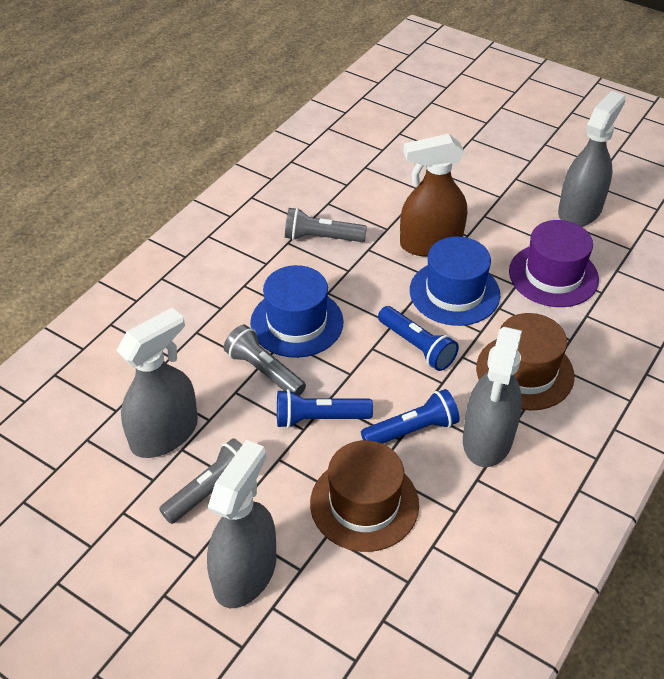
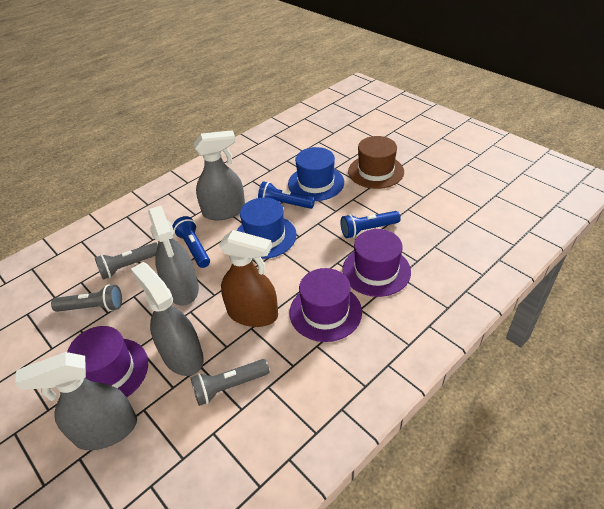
brown hat: 2 -> 1
purple hat: 1 -> 3

